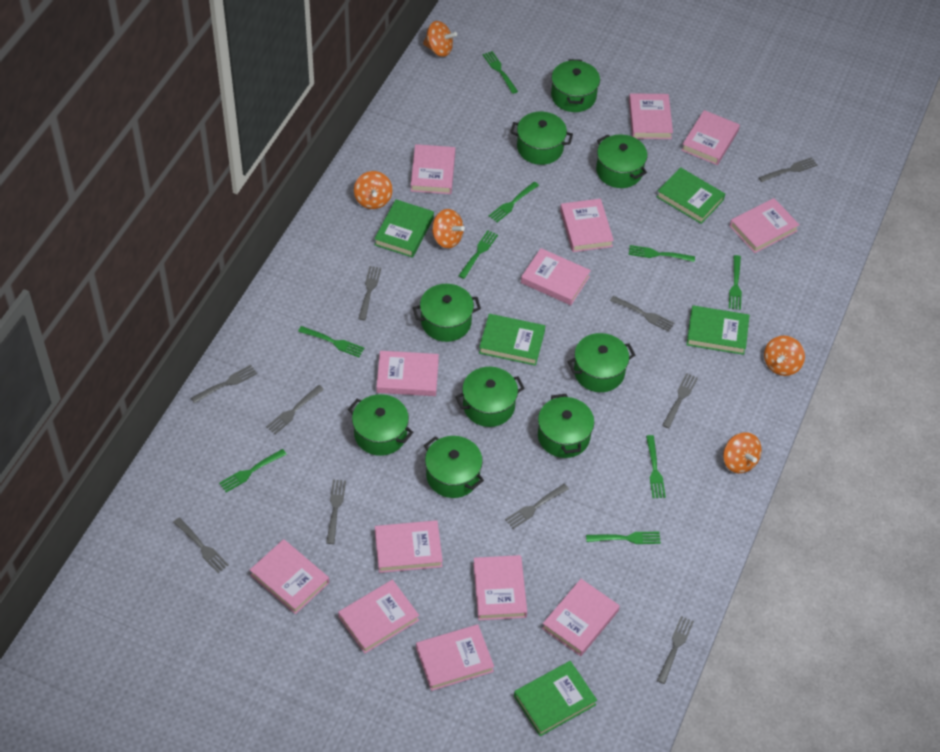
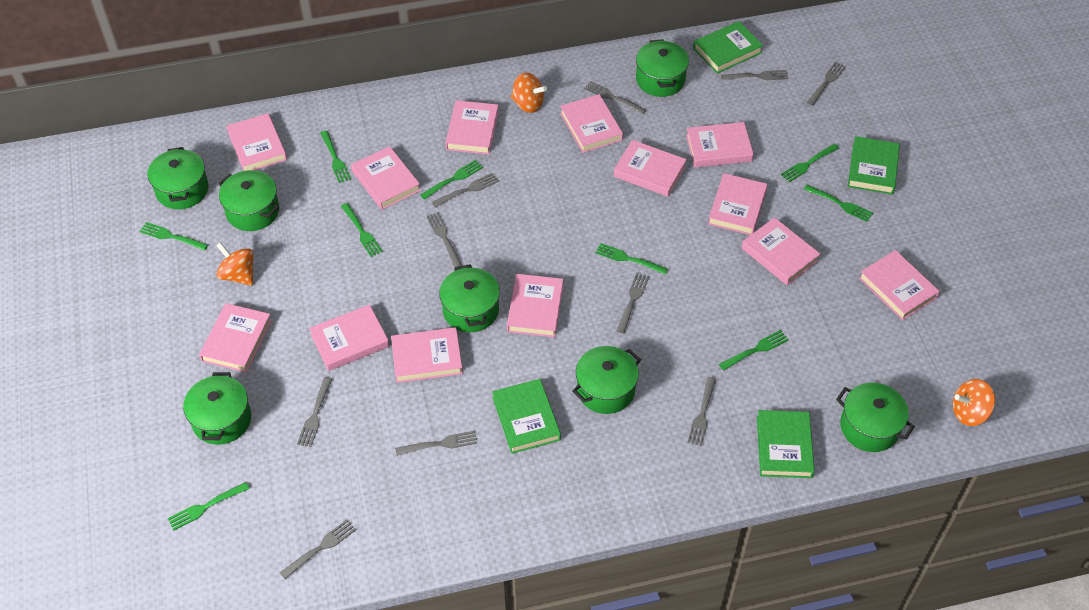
green book: 5 -> 4
green pot: 9 -> 7
orange spinning top: 5 -> 3

